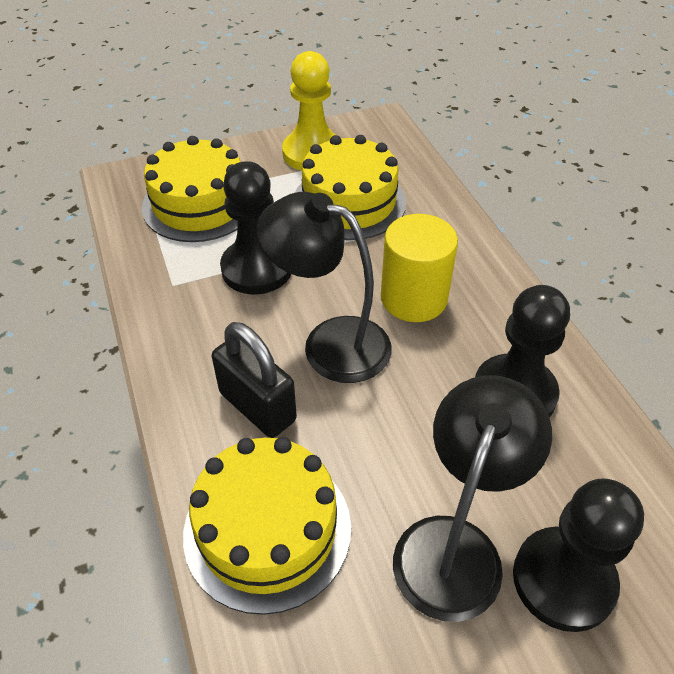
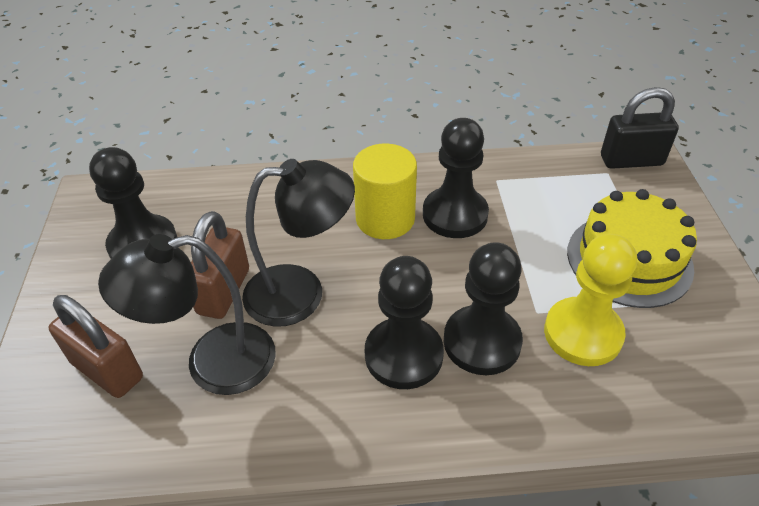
black pawn: 3 -> 4
brown padlock: 0 -> 2
yellow cake: 3 -> 1

